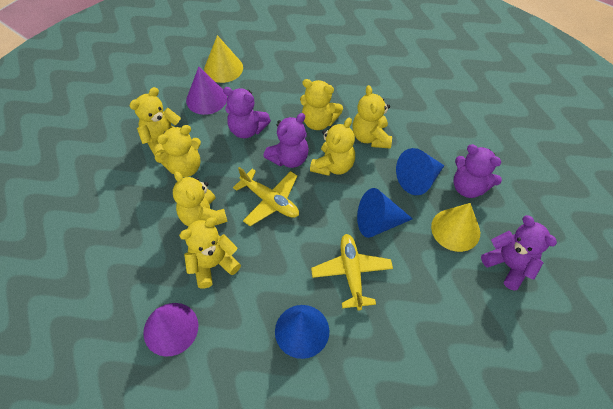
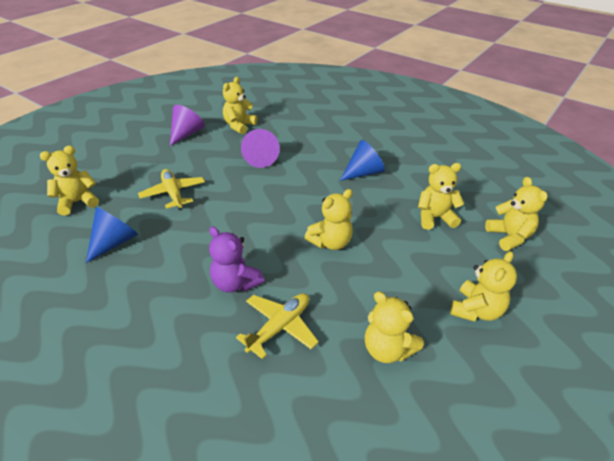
blue cone: 3 -> 2
purple teddy bear: 4 -> 1
yellow cone: 2 -> 0

